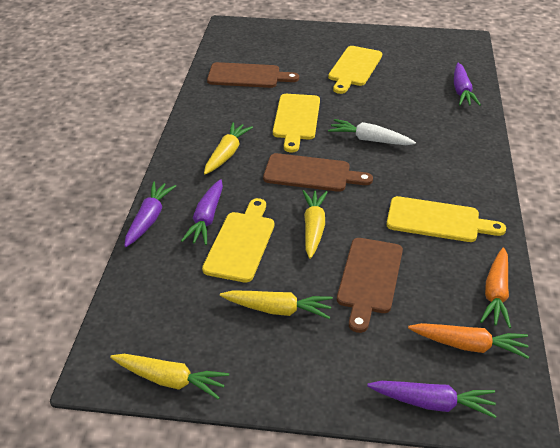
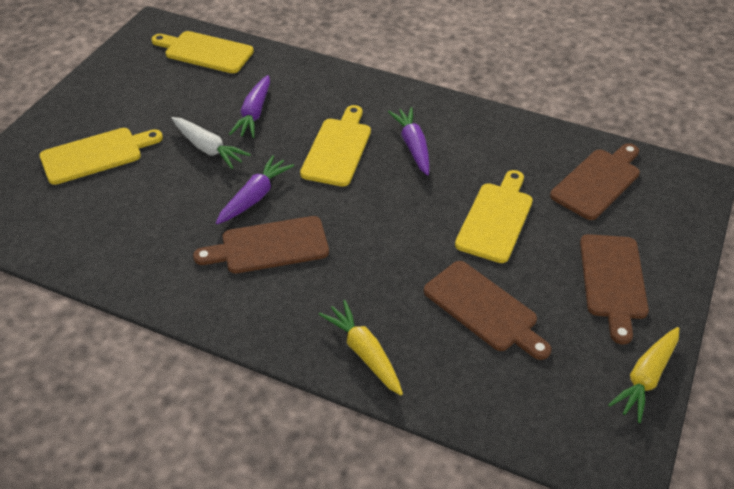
brown cutting board: 3 -> 4
orange carrot: 2 -> 0
purple carrot: 4 -> 3
yellow carrot: 4 -> 2

